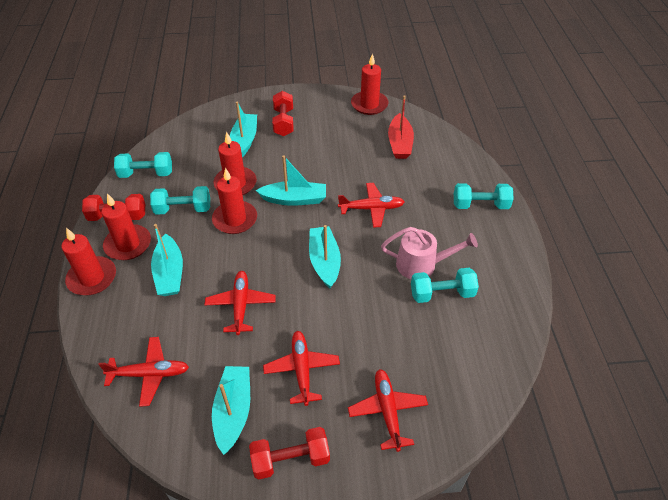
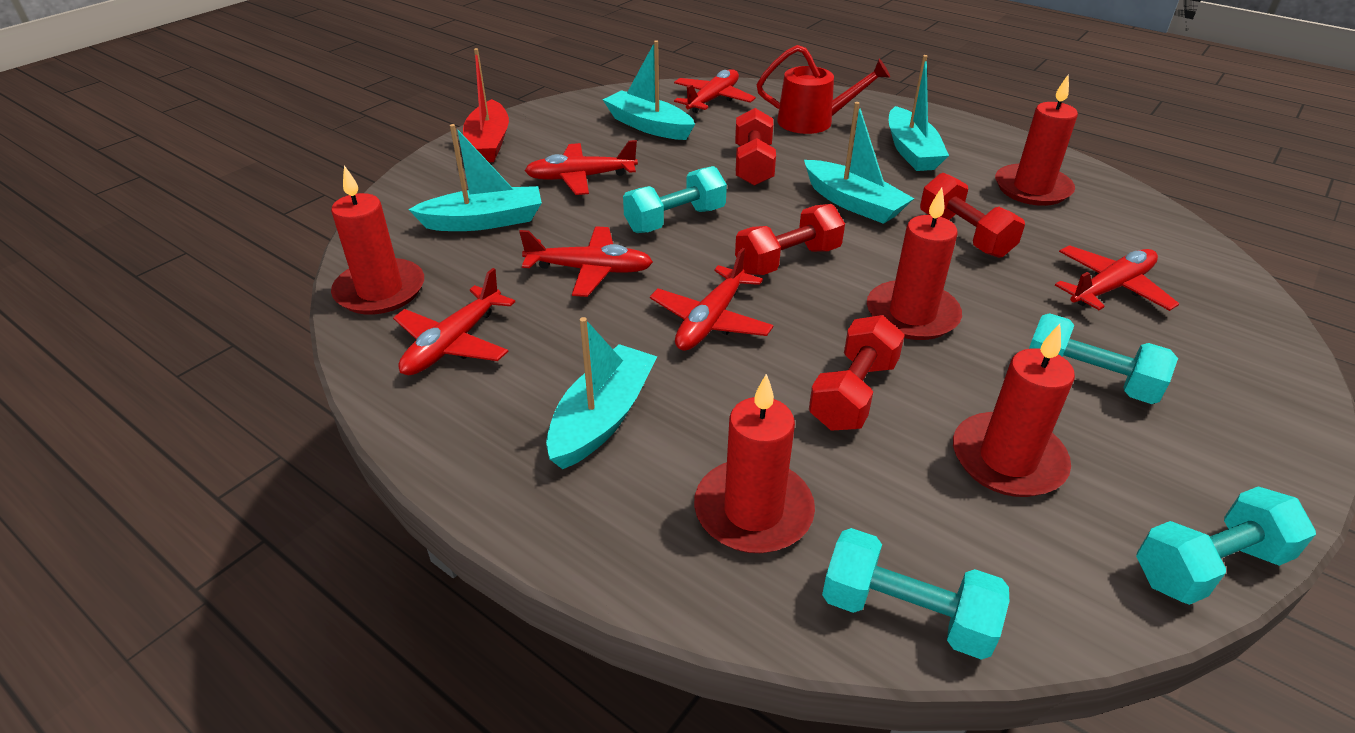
pink watering can: 1 -> 0
red dumbbell: 3 -> 4
red plane: 5 -> 6
red watering can: 0 -> 1

